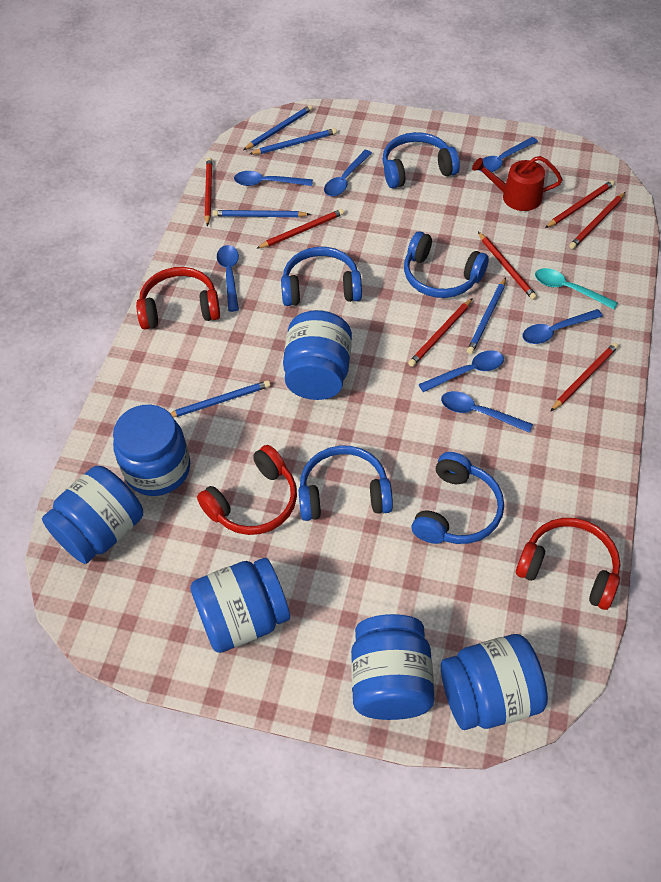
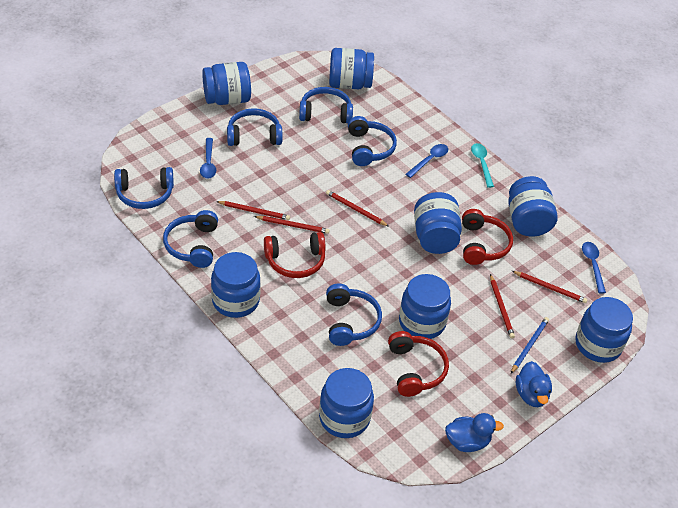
blue duck: 0 -> 2
blue headphones: 5 -> 6
blue jar: 6 -> 8
blue pencil: 5 -> 1
blue spoon: 7 -> 3
red pencil: 7 -> 5
red watering can: 1 -> 0

